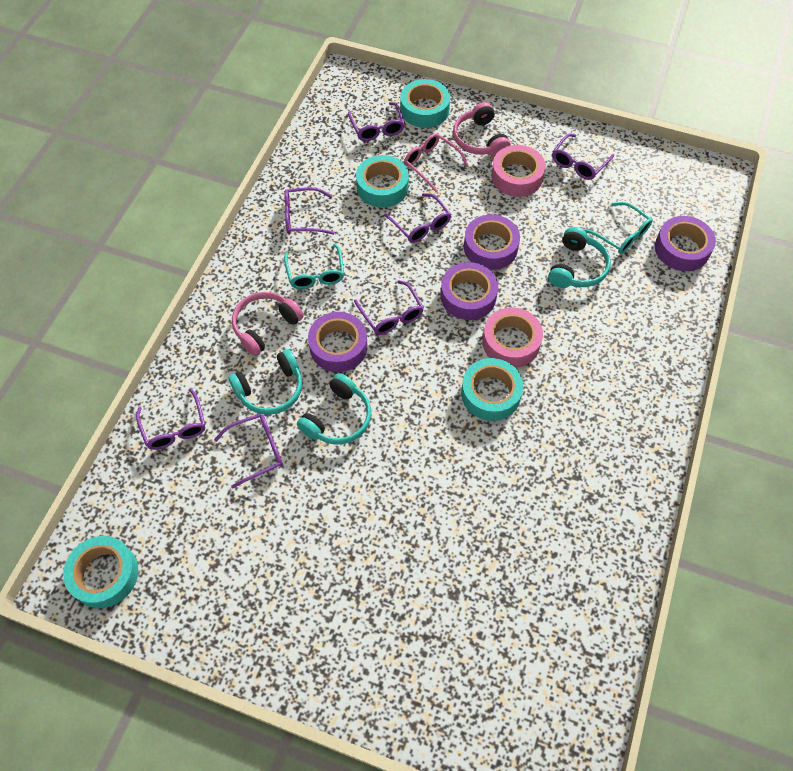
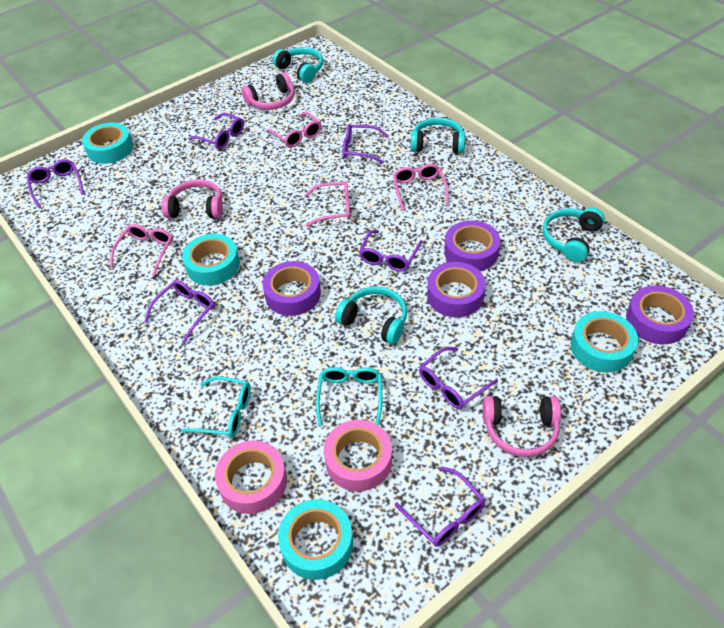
pink glasses: 1 -> 4
pink headphones: 2 -> 3
turquoise headphones: 3 -> 4

